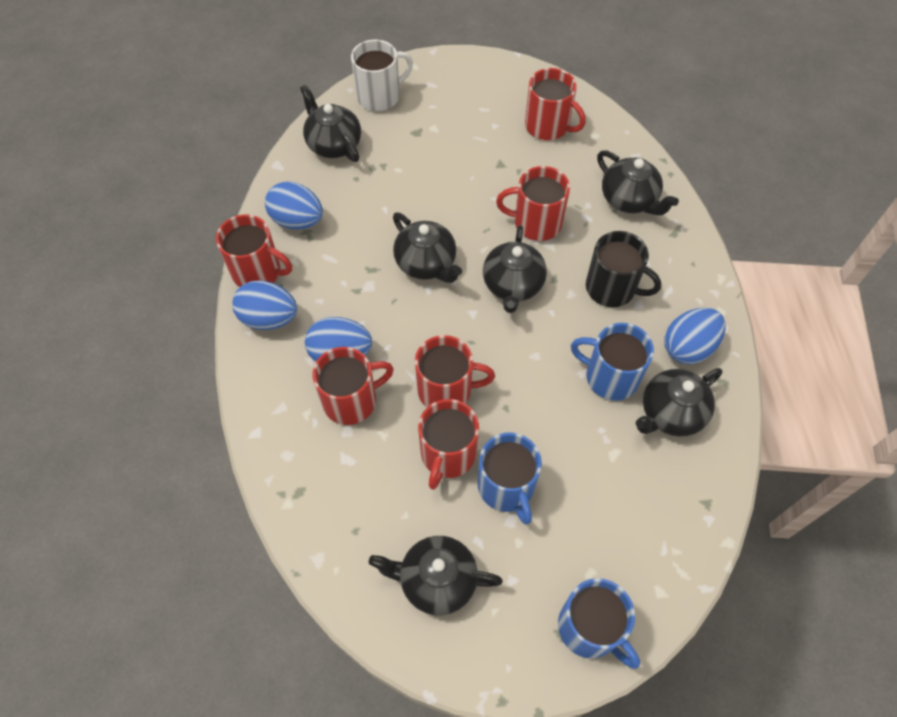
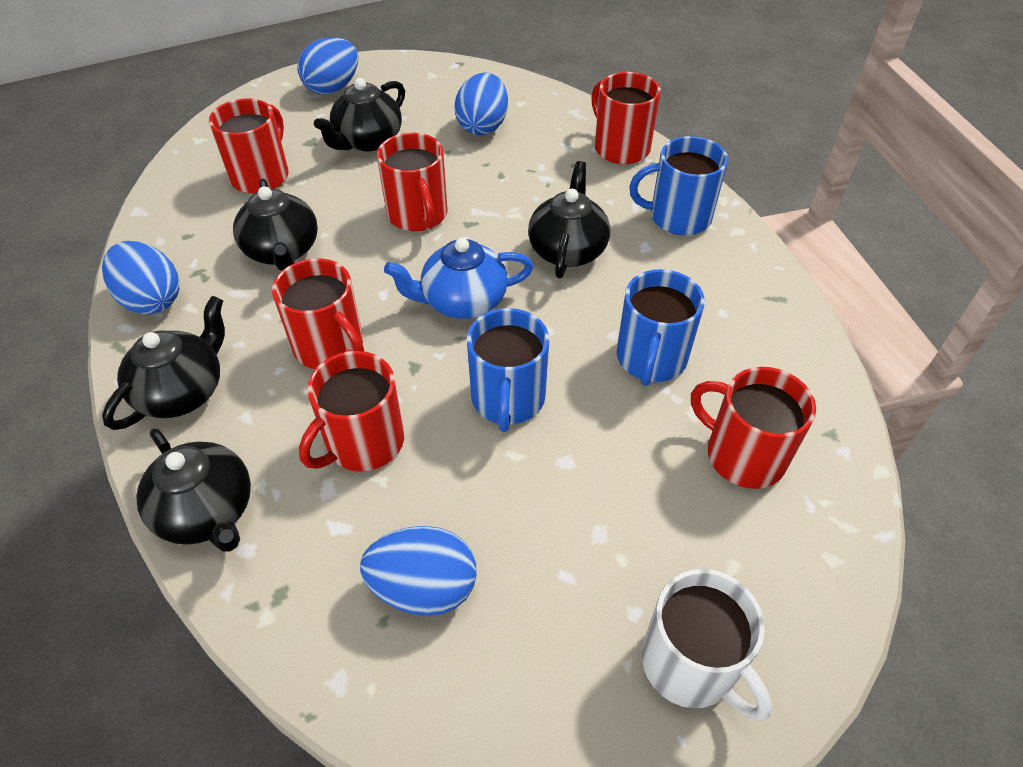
black mug: 1 -> 0
black teapot: 6 -> 5
blue teapot: 0 -> 1

